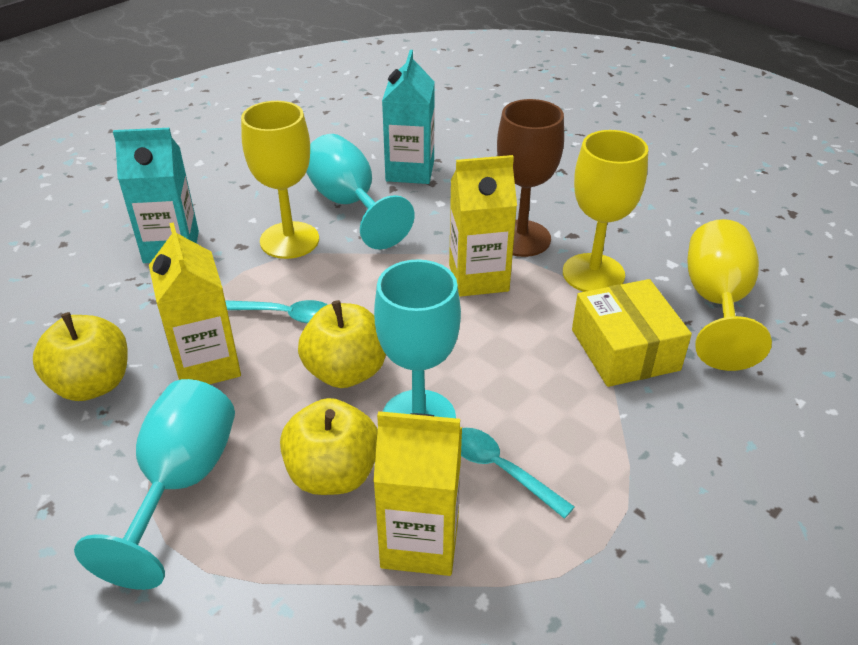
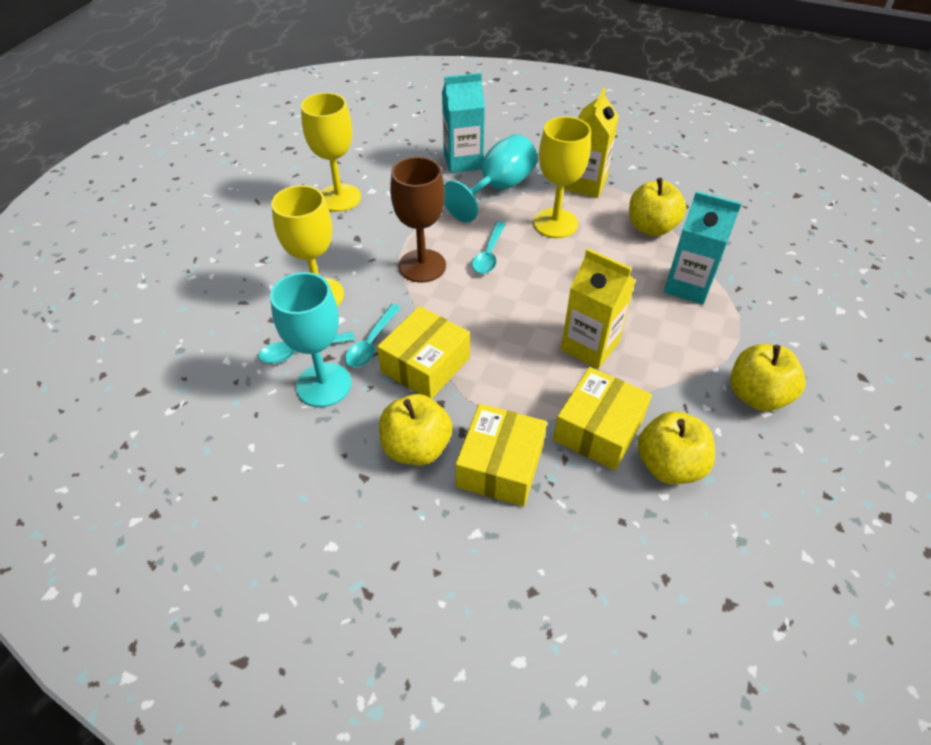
turquoise goblet: 3 -> 2
turquoise spoon: 2 -> 3
yellow apple: 3 -> 4
yellow box: 1 -> 3
yellow carton: 3 -> 2

